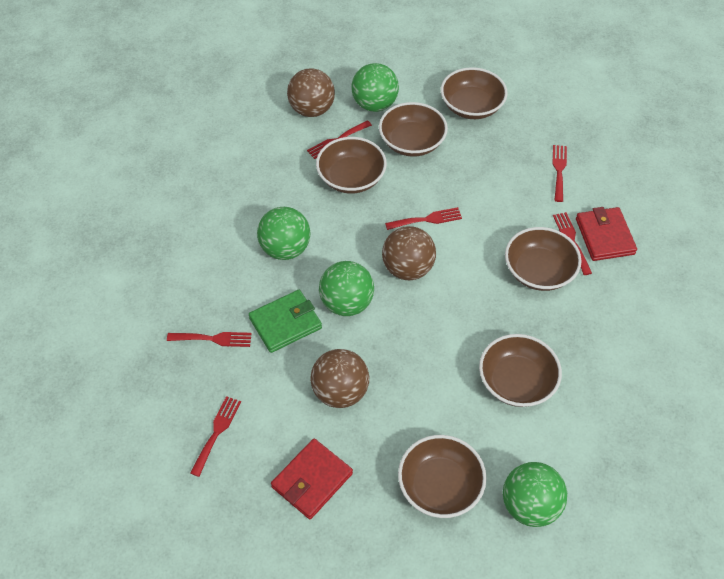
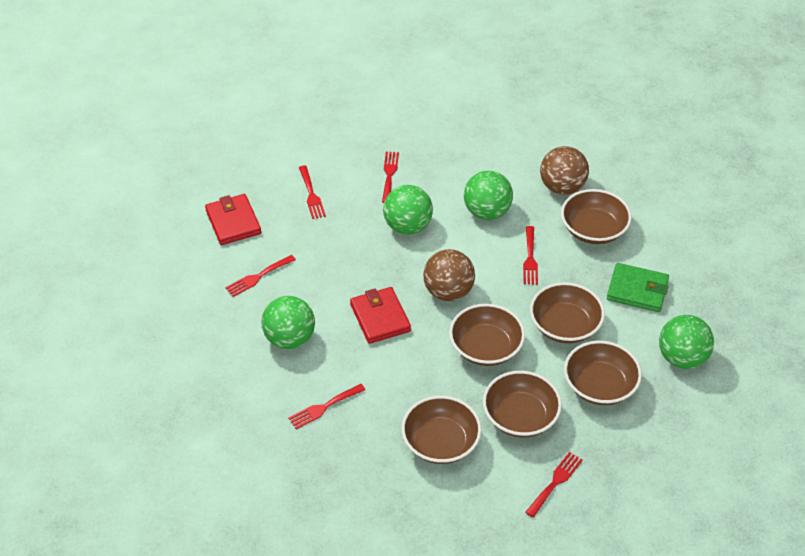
brown ball: 3 -> 2

